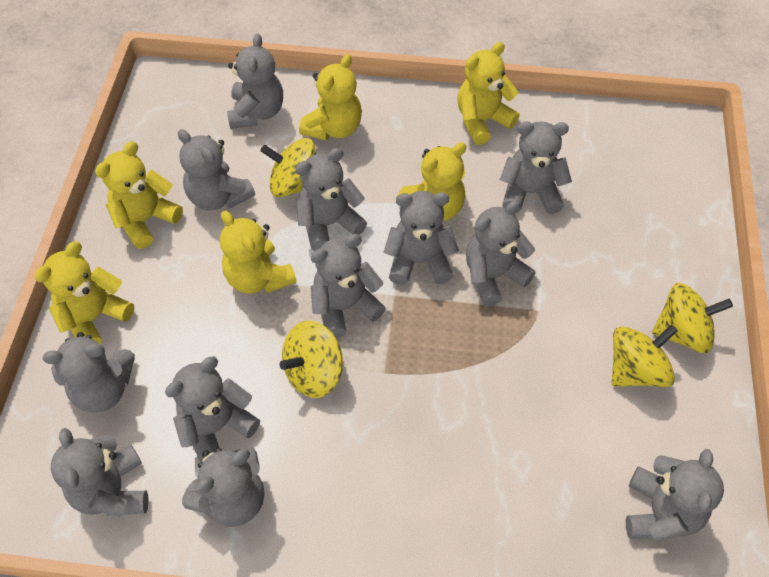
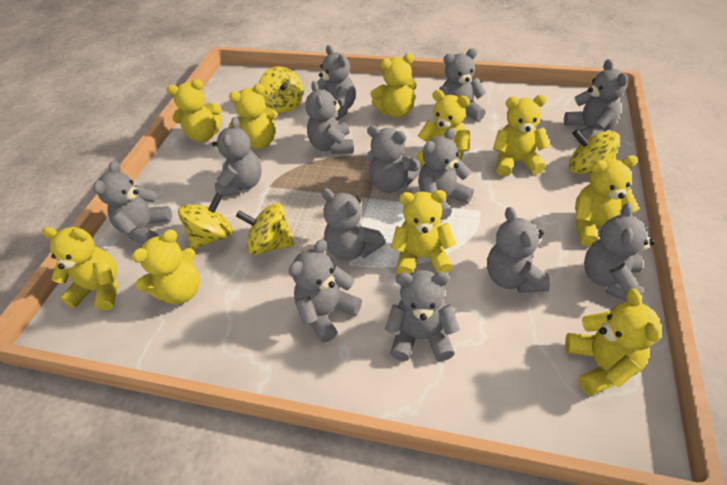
grey teddy bear: 12 -> 13
yellow teddy bear: 6 -> 10

